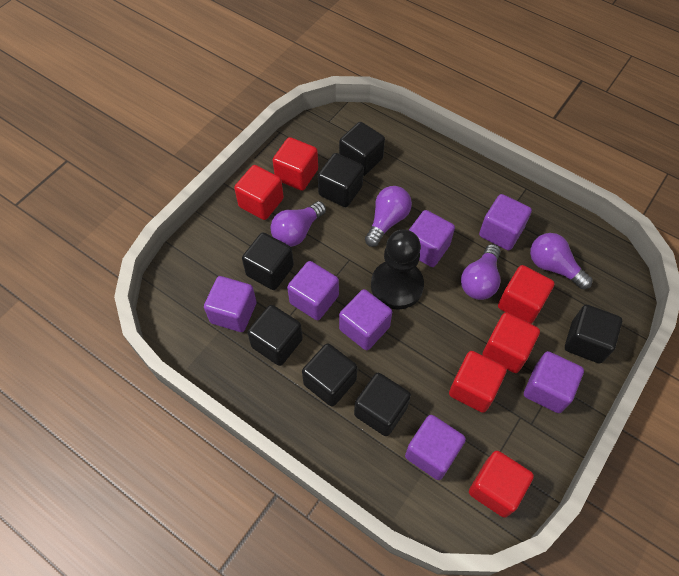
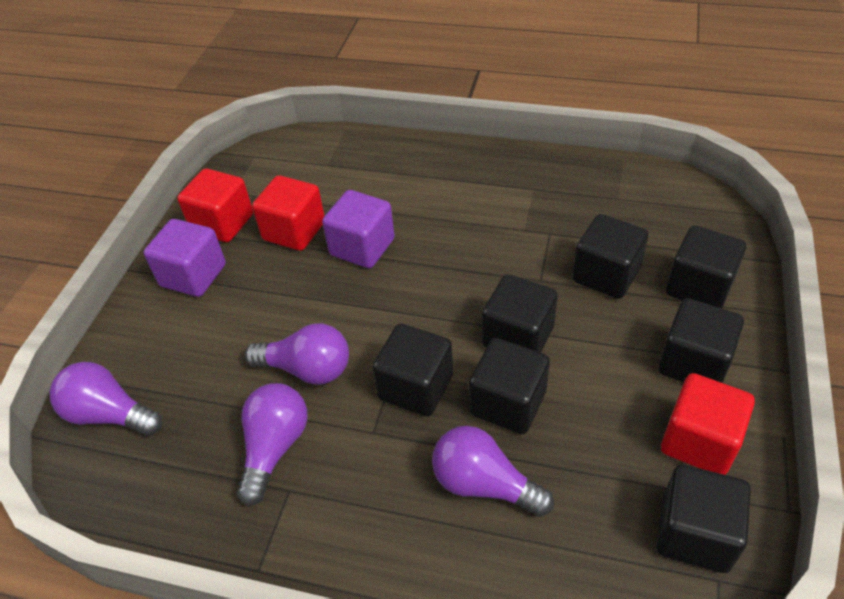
black pawn: 1 -> 0
purple cube: 7 -> 2
red cube: 6 -> 3

